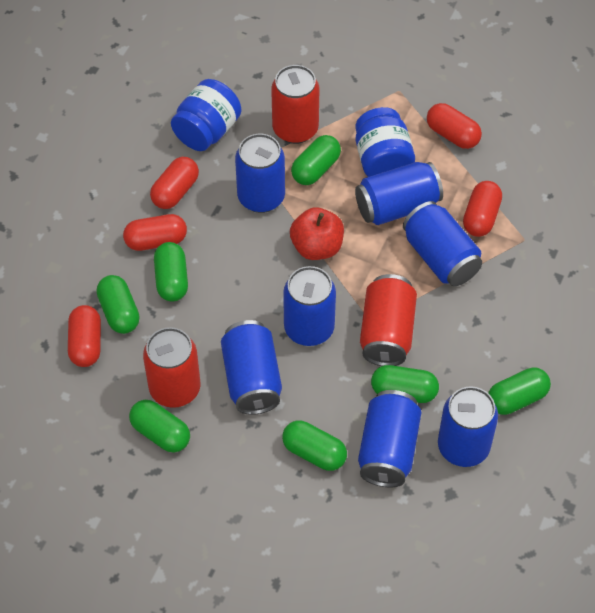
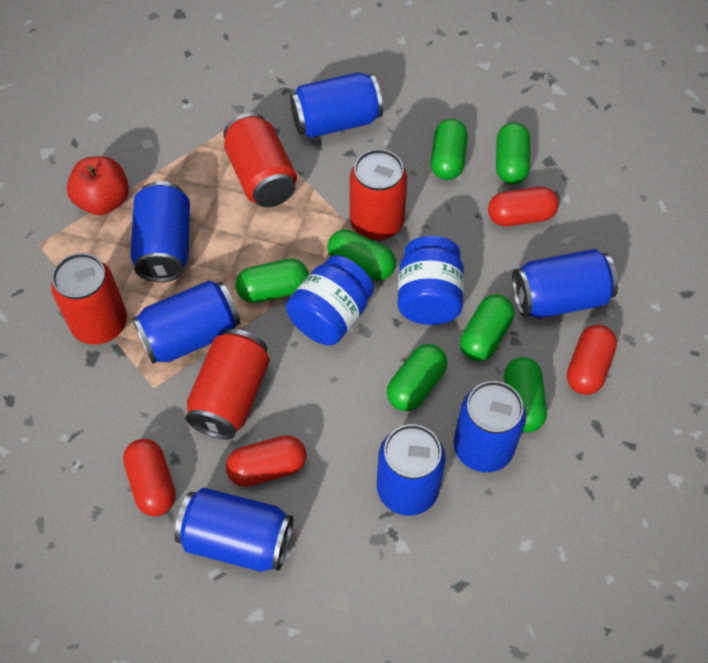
red can: 3 -> 4
red capsule: 5 -> 4

